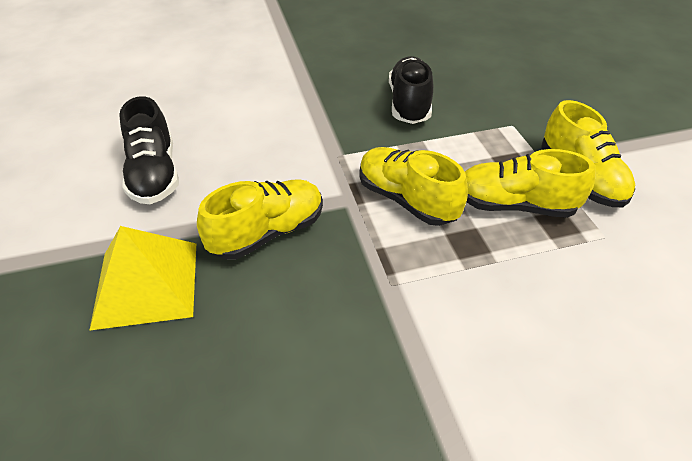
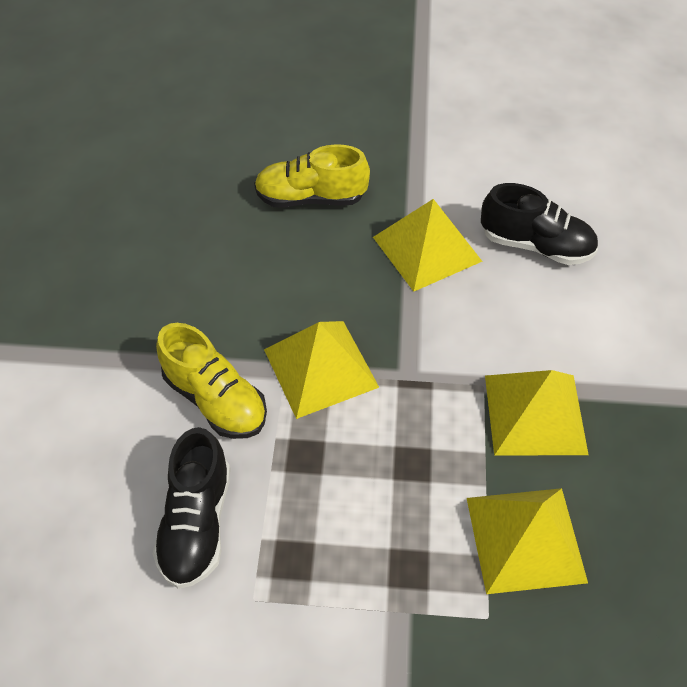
yellow pyramid: 1 -> 4
yellow shoe: 4 -> 2

